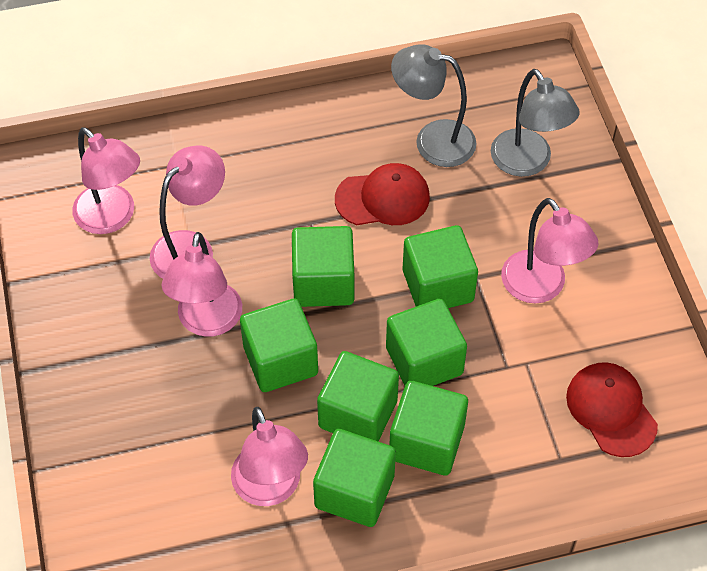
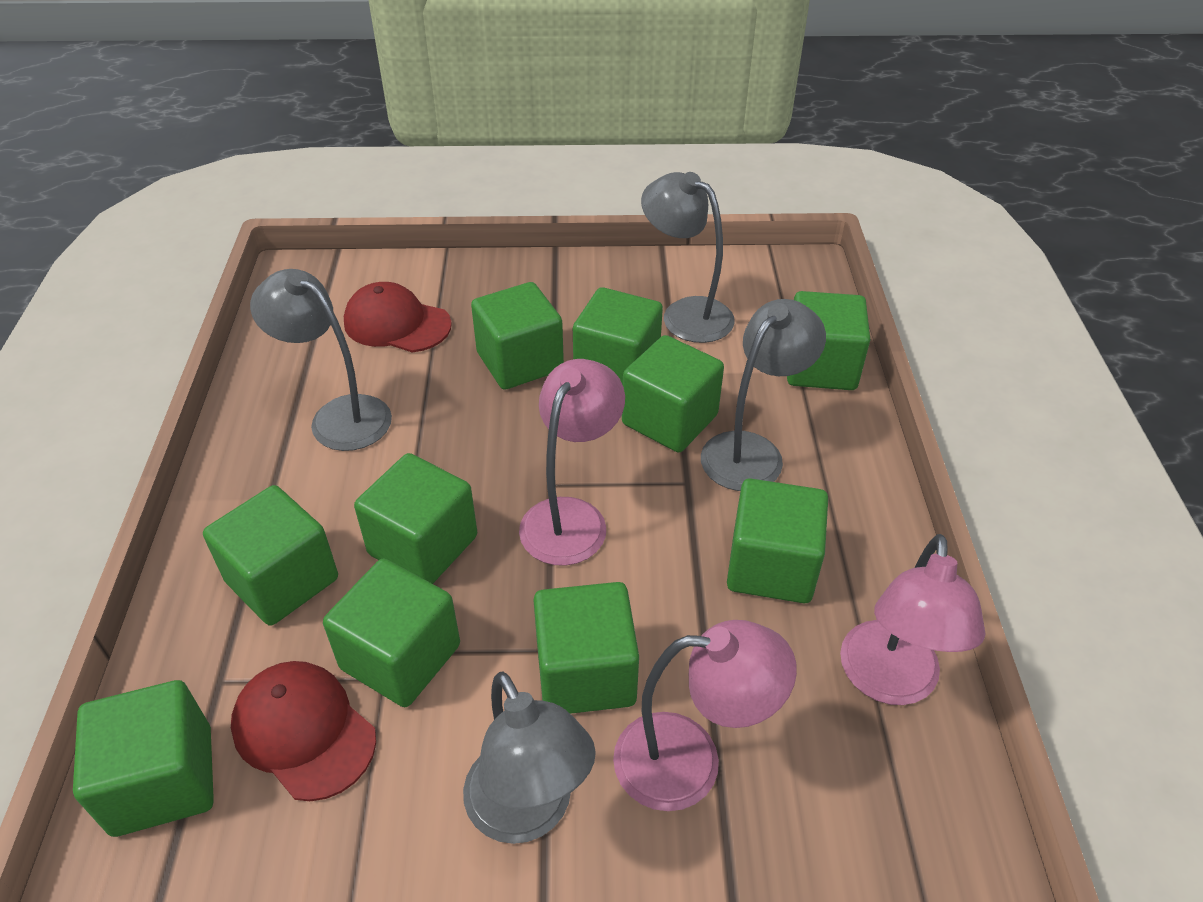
green cube: 7 -> 10
grey lamp: 2 -> 4
pink lamp: 5 -> 3

